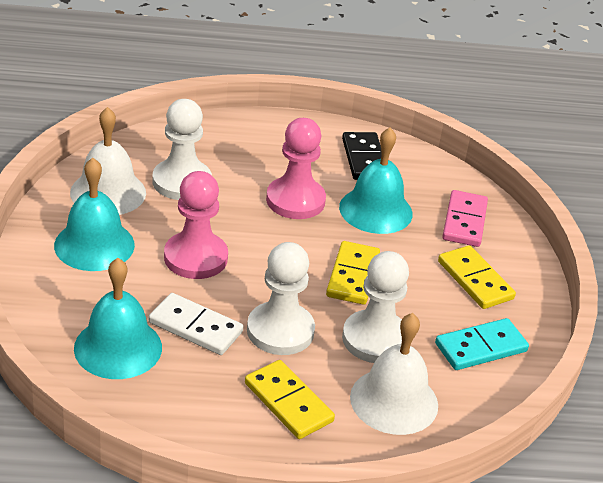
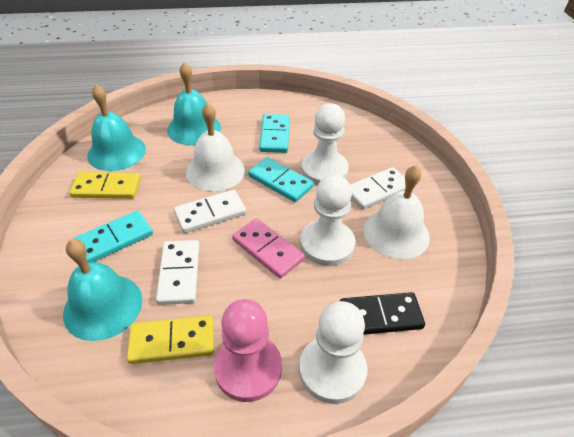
pink pawn: 2 -> 1
turquoise domino: 1 -> 3
white domino: 1 -> 3
yellow domino: 3 -> 2

